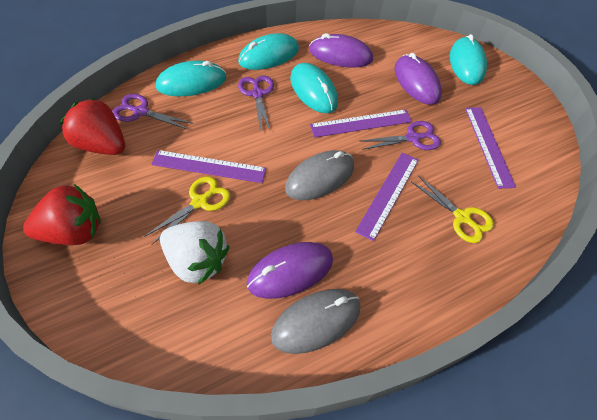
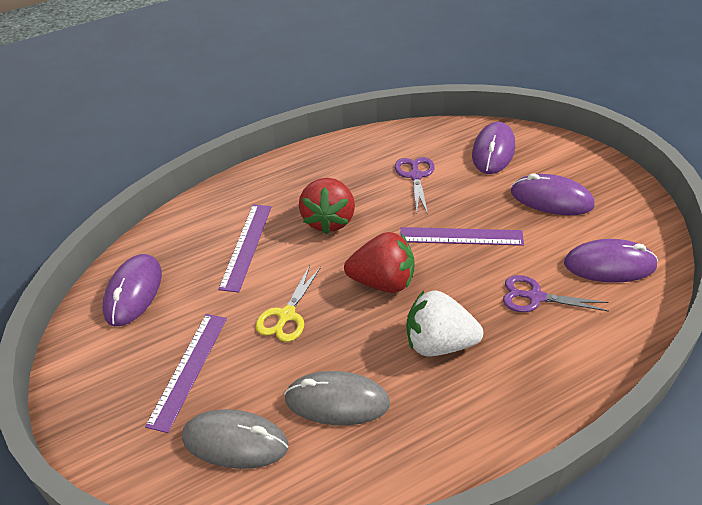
purple mouse: 3 -> 4
purple ruler: 4 -> 3
purple scissors: 3 -> 2
turquoise mouse: 4 -> 0
yellow scissors: 2 -> 1

